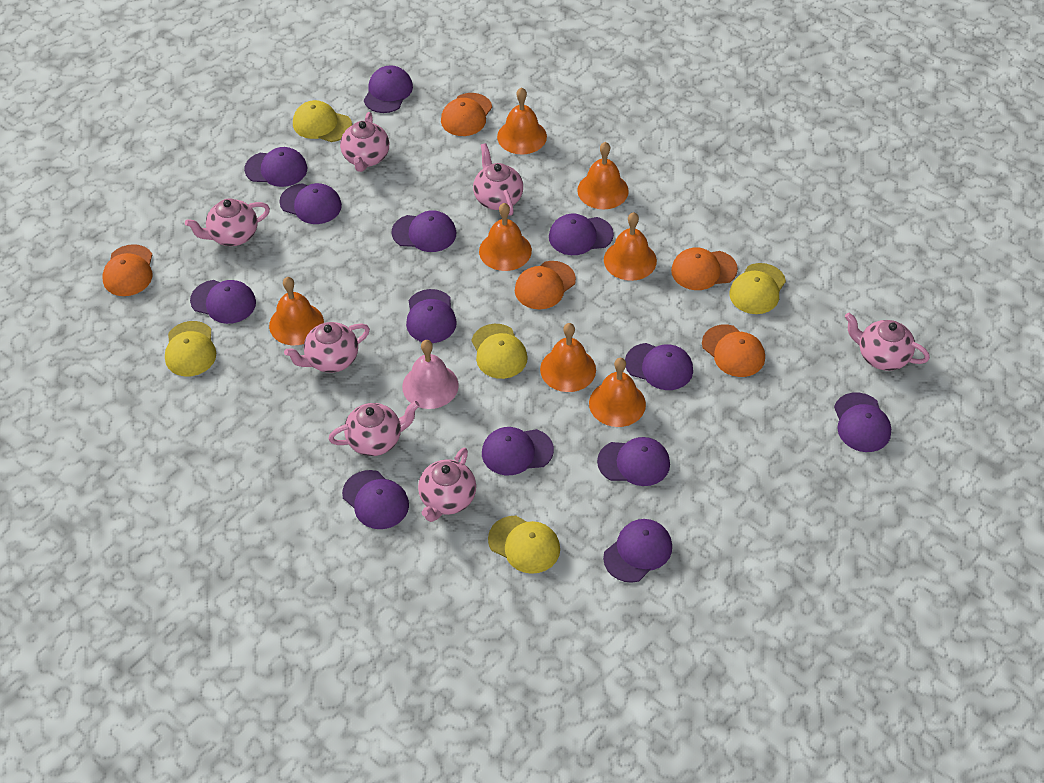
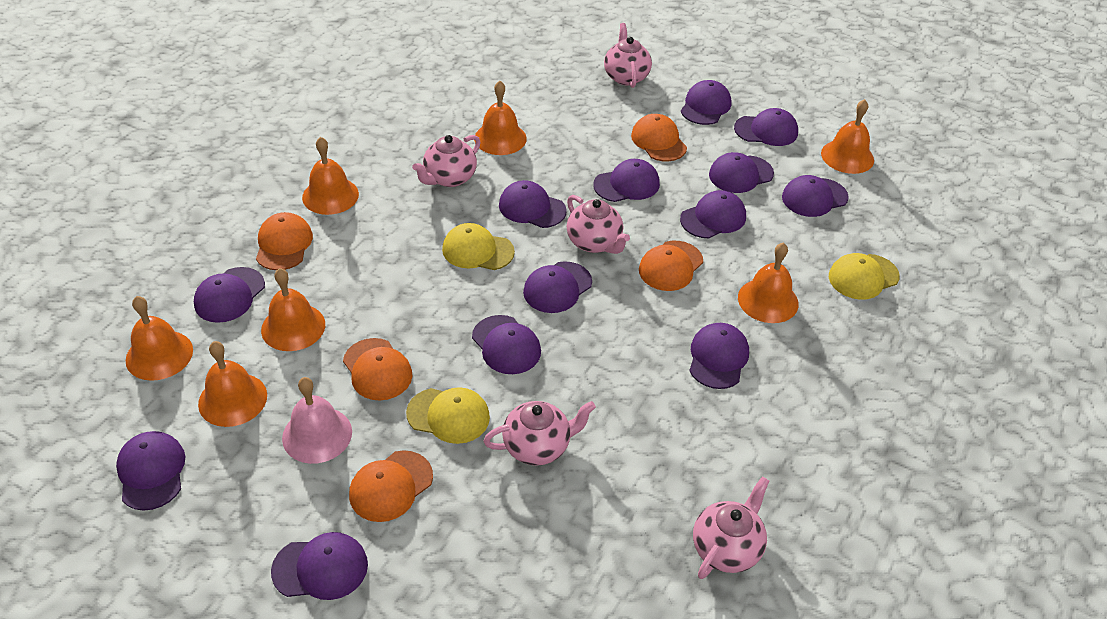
pink teapot: 7 -> 5
yellow cap: 5 -> 3

